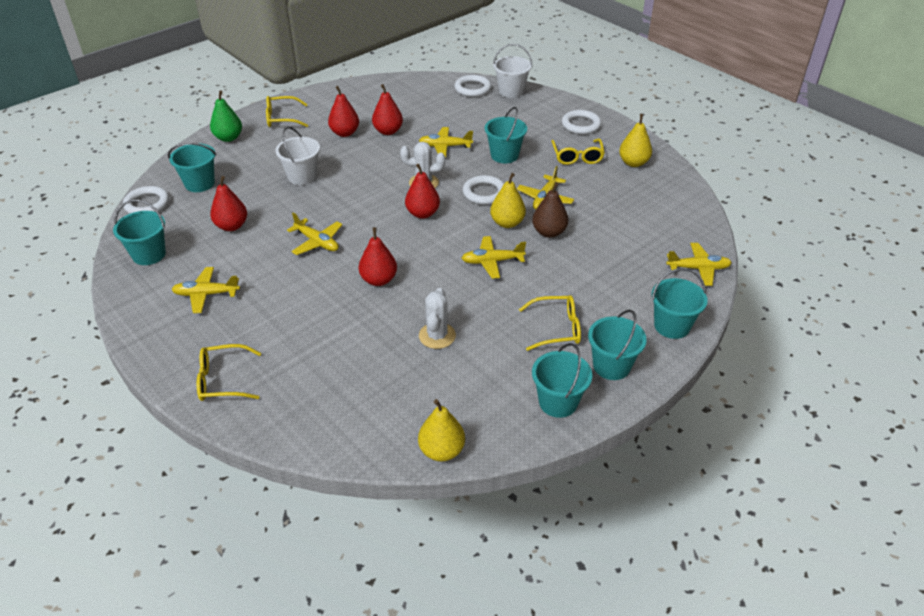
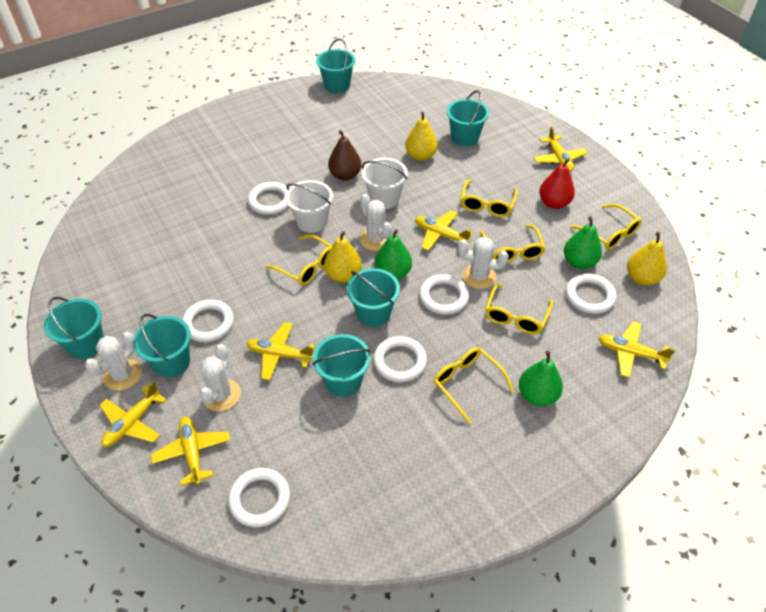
green pear: 1 -> 3
red pear: 5 -> 1
white cactus: 2 -> 4
white ring: 4 -> 6
yellow glasses: 4 -> 6

